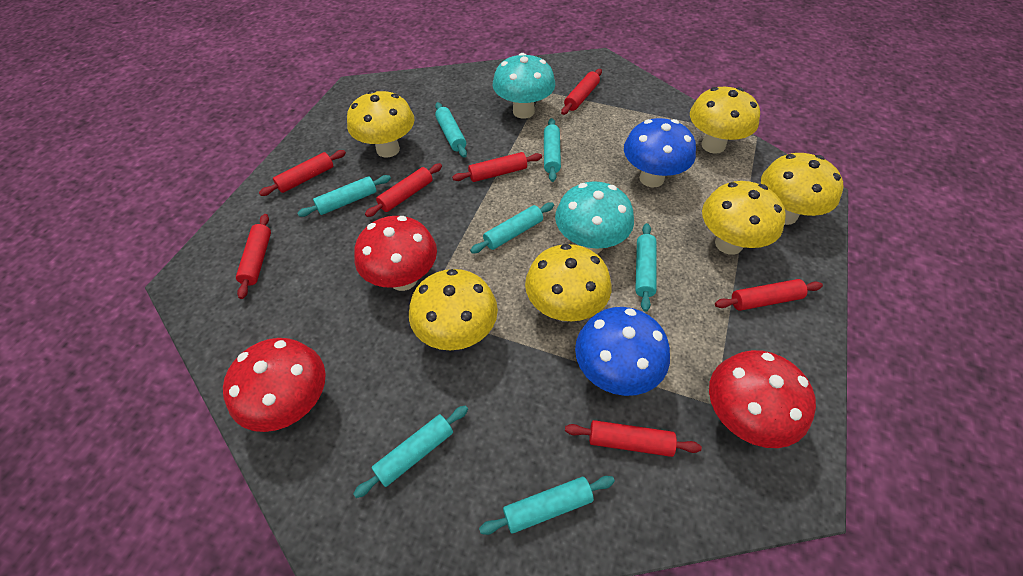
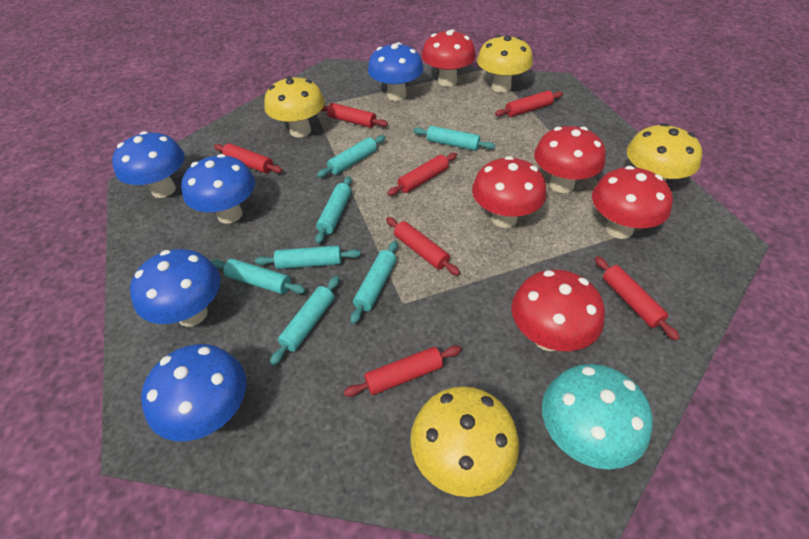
blue mushroom: 2 -> 5
red mushroom: 3 -> 5
turquoise mushroom: 2 -> 1
yellow mushroom: 6 -> 4

